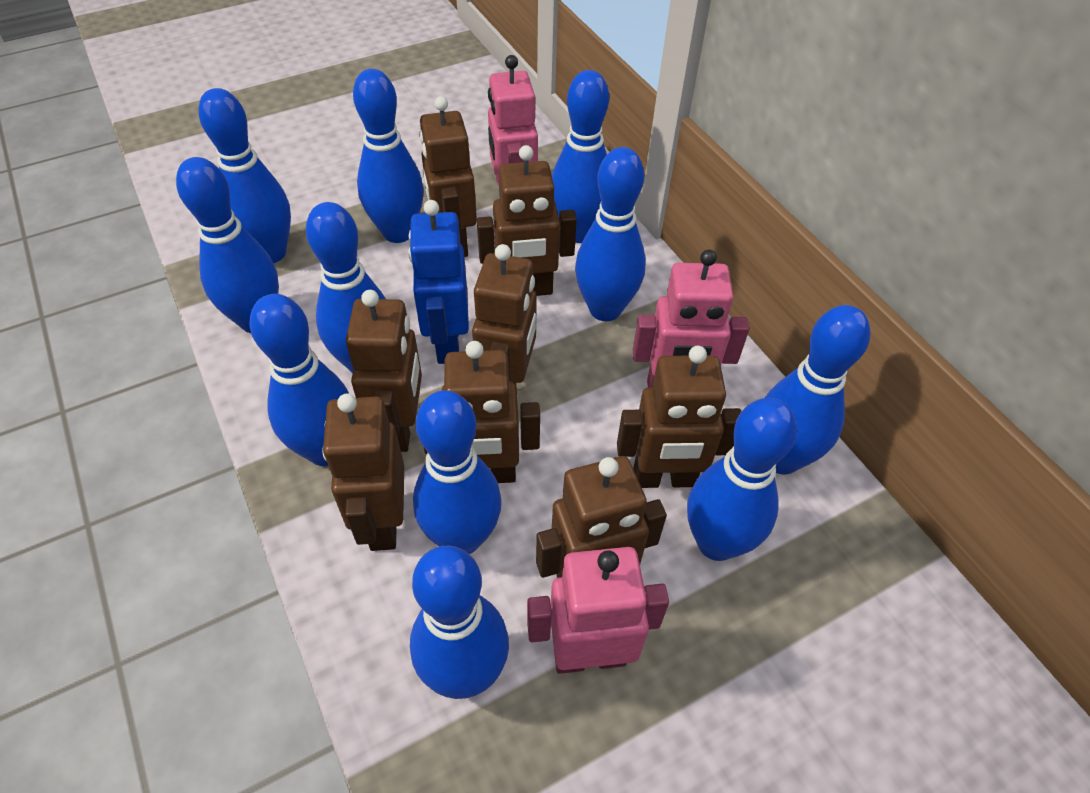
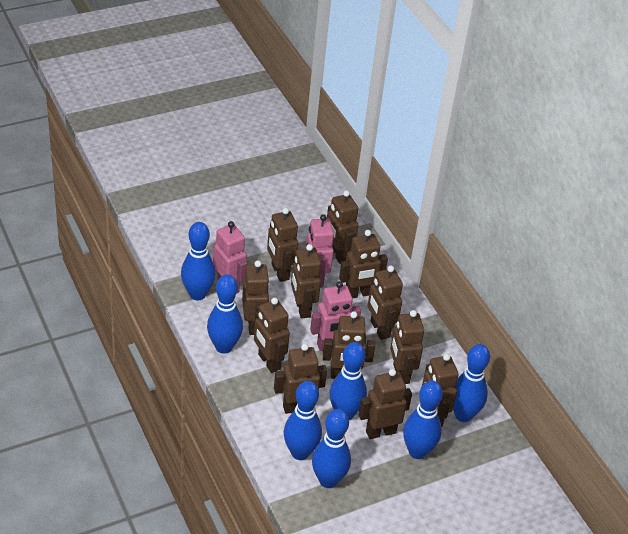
blue bowling pin: 11 -> 7
blue robot: 1 -> 0
brown robot: 8 -> 12

